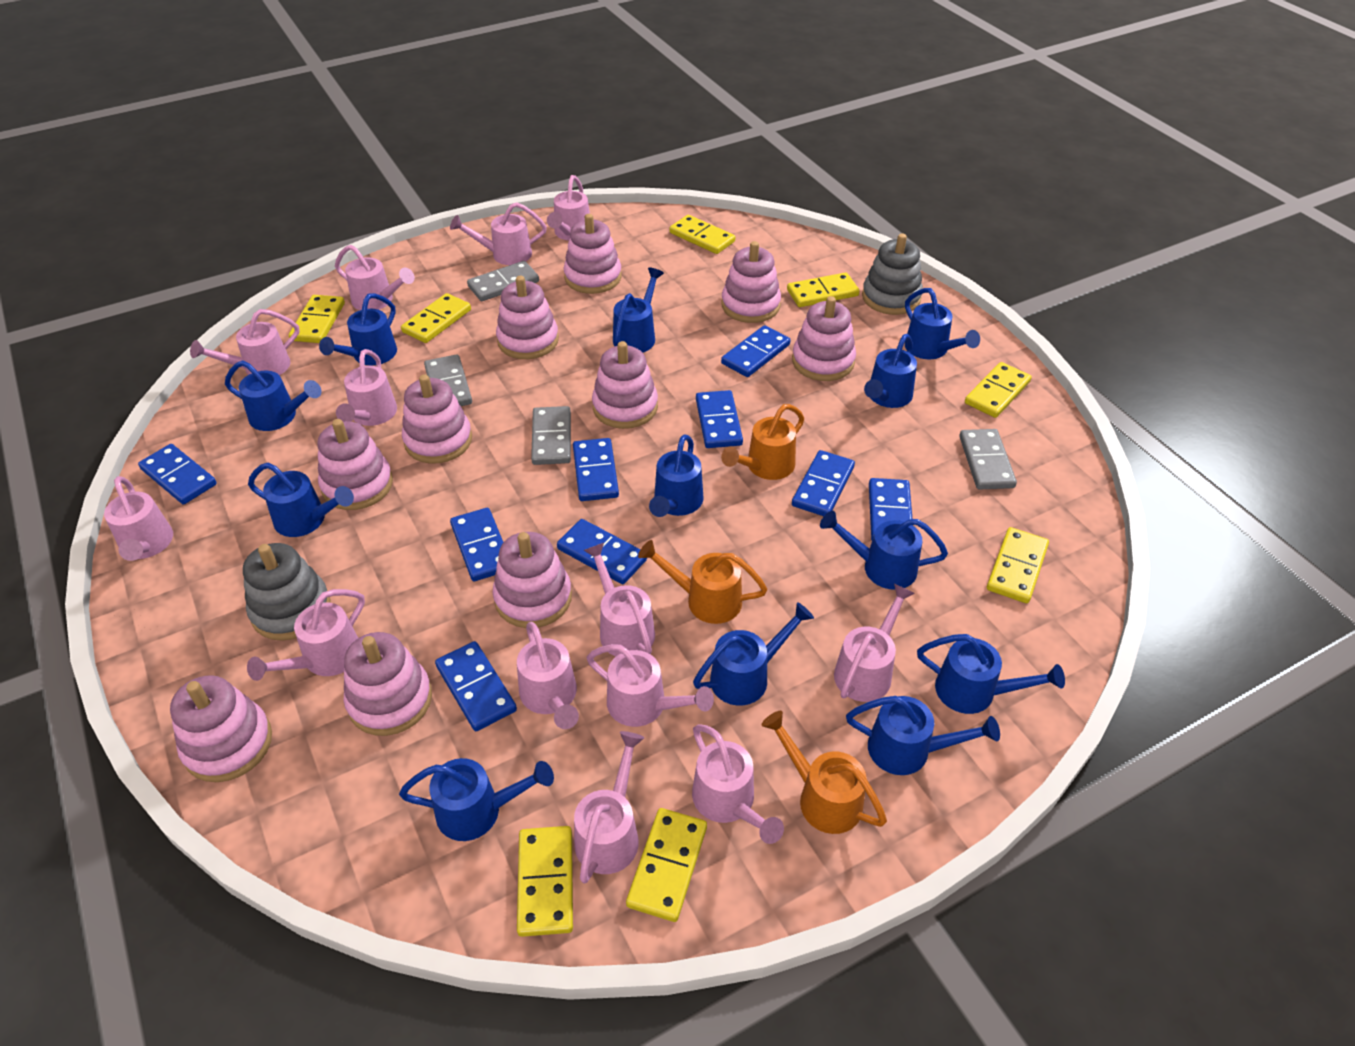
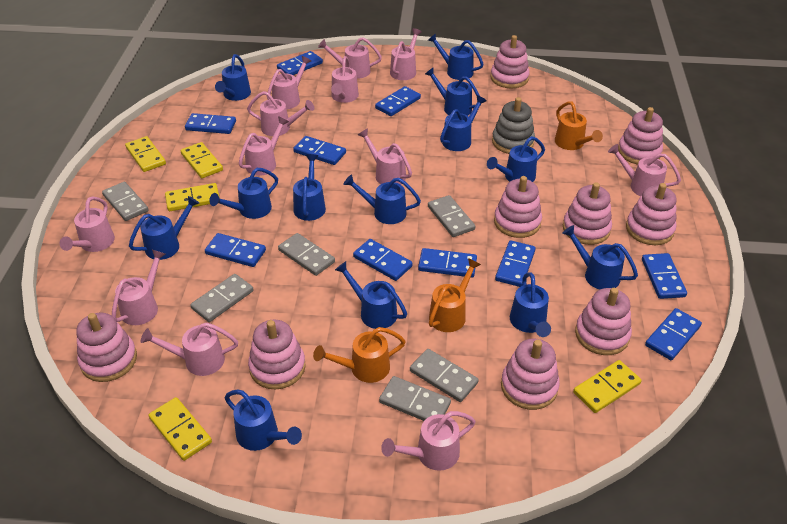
blue domino: 9 -> 10
blue watering can: 12 -> 13
grey domino: 4 -> 6
grey stacking toy: 2 -> 1
pink stacking toy: 10 -> 9
pink watering can: 13 -> 12
yellow domino: 8 -> 5

